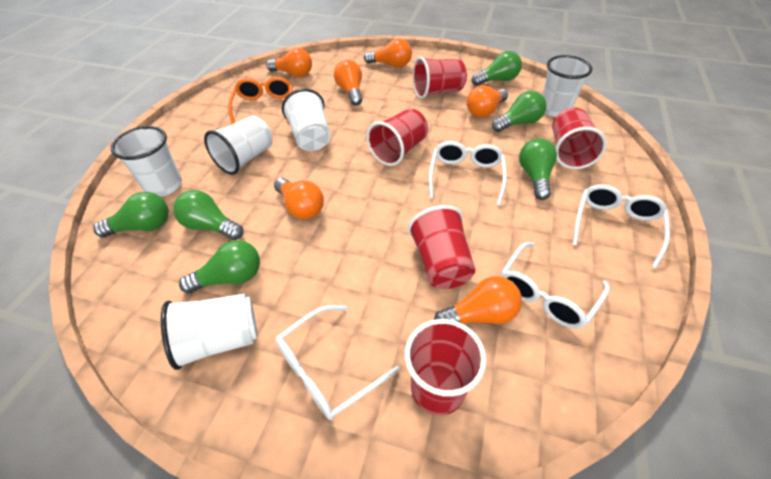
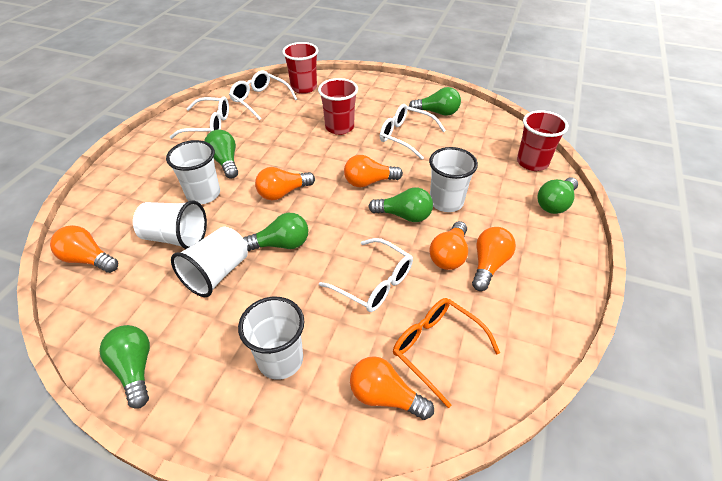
red cup: 5 -> 3

